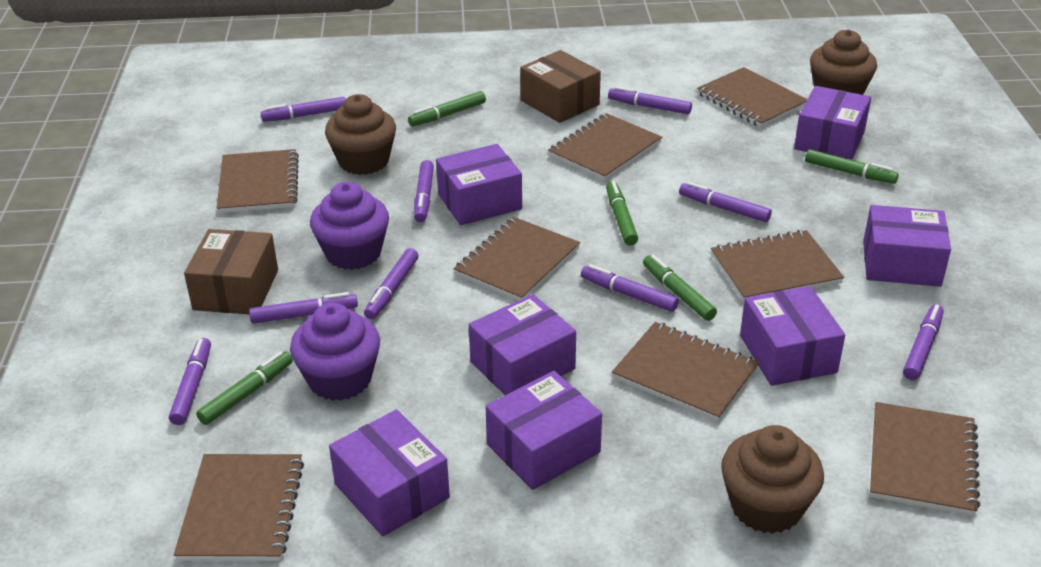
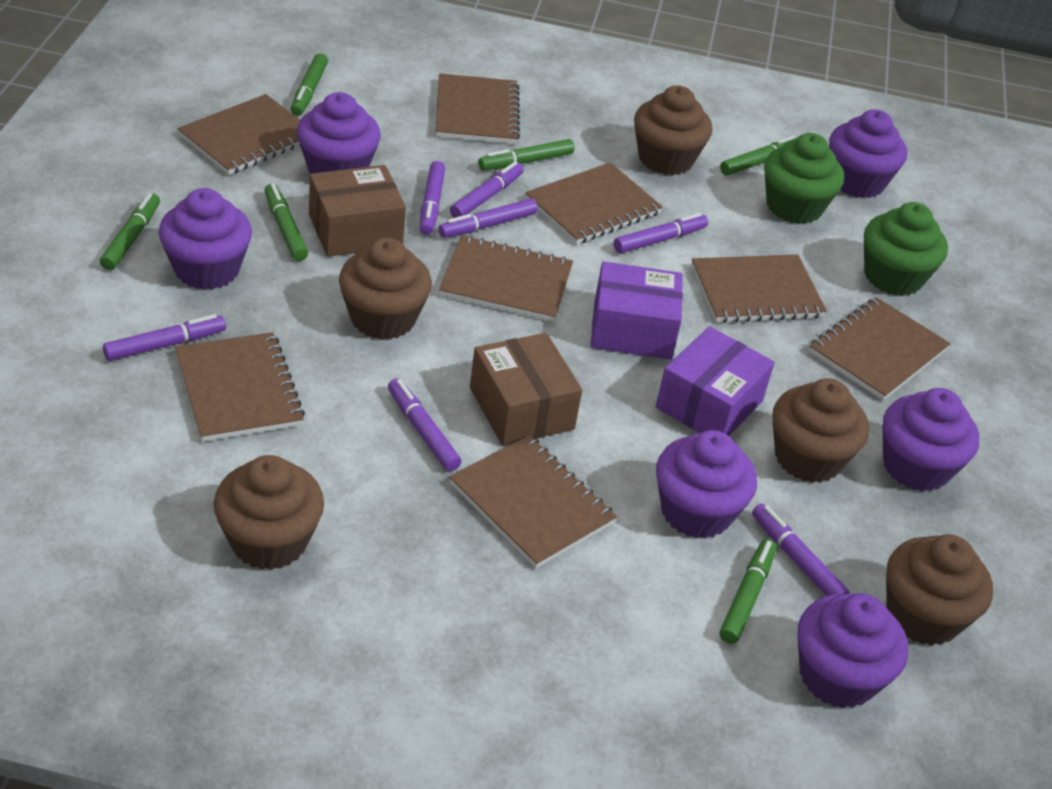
brown cupcake: 3 -> 5
green cupcake: 0 -> 2
green marker: 5 -> 6
purple box: 7 -> 2
purple cupcake: 2 -> 6
purple marker: 9 -> 7

